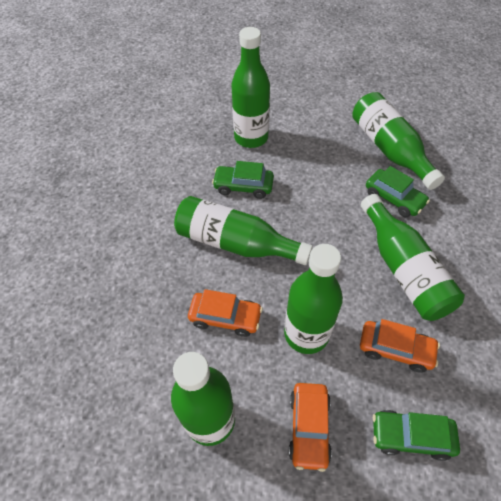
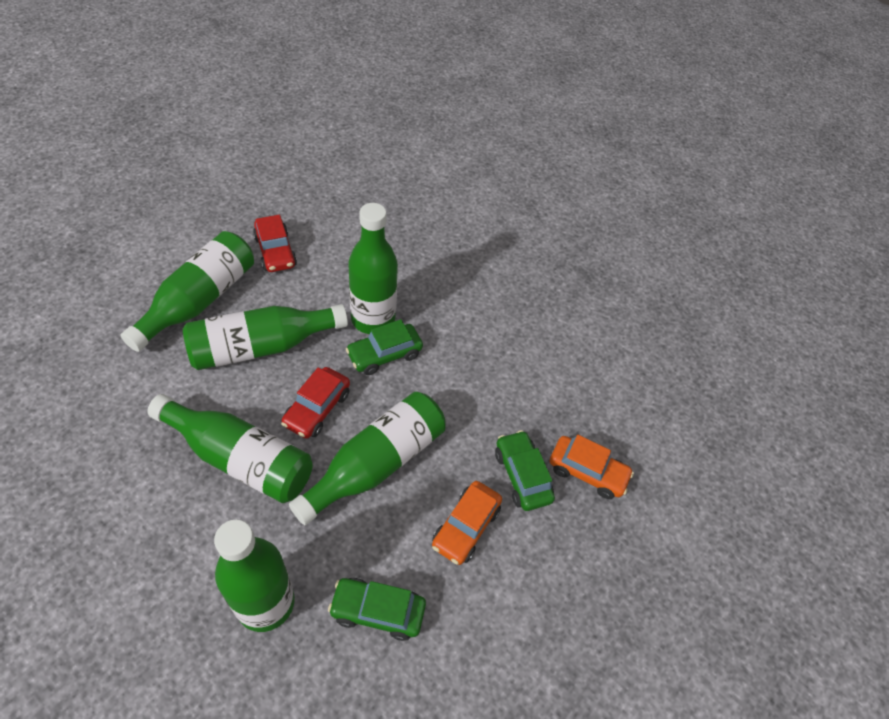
orange car: 3 -> 2
red car: 0 -> 2

